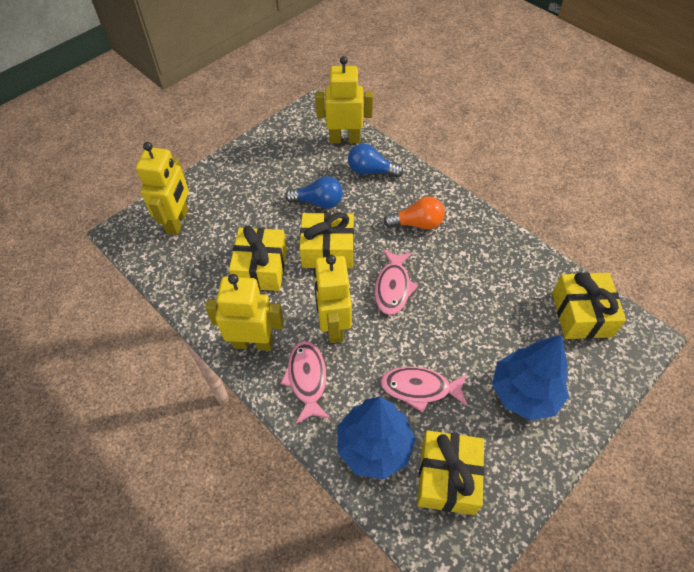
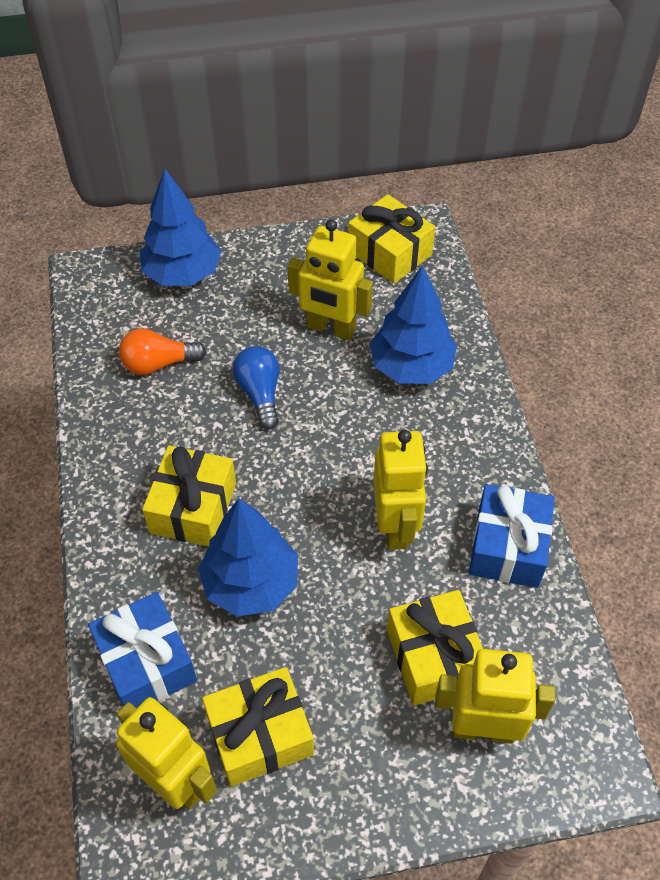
blue gift: 0 -> 2
blue light bulb: 2 -> 1
blue tree: 2 -> 3
pink fish: 3 -> 0

